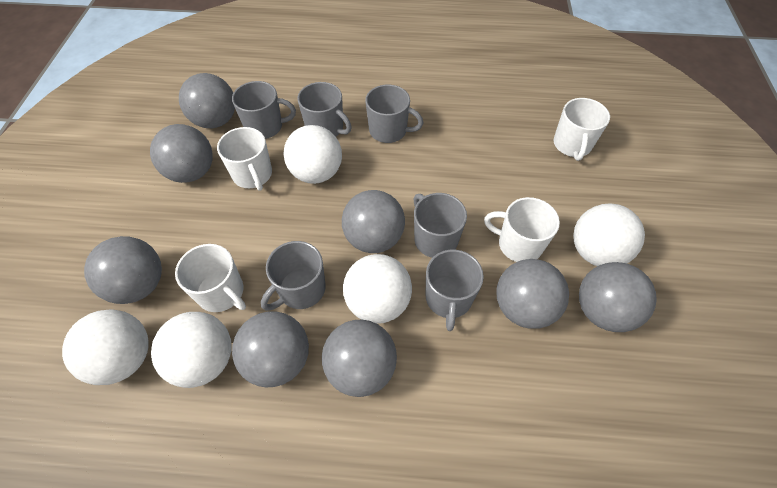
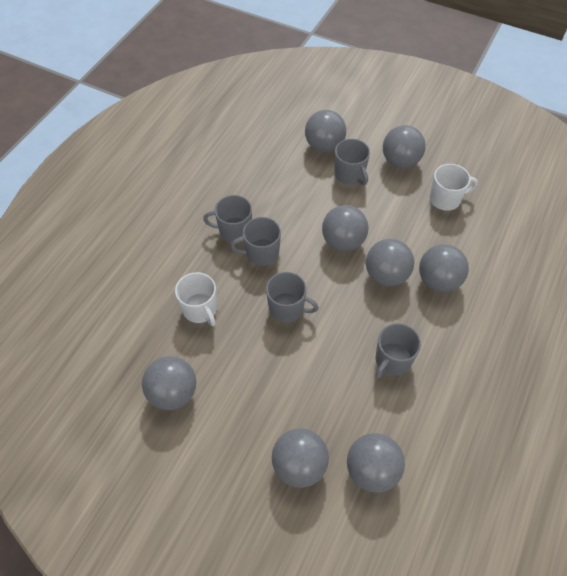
grey mug: 6 -> 5
white ball: 5 -> 0
white mug: 4 -> 2

